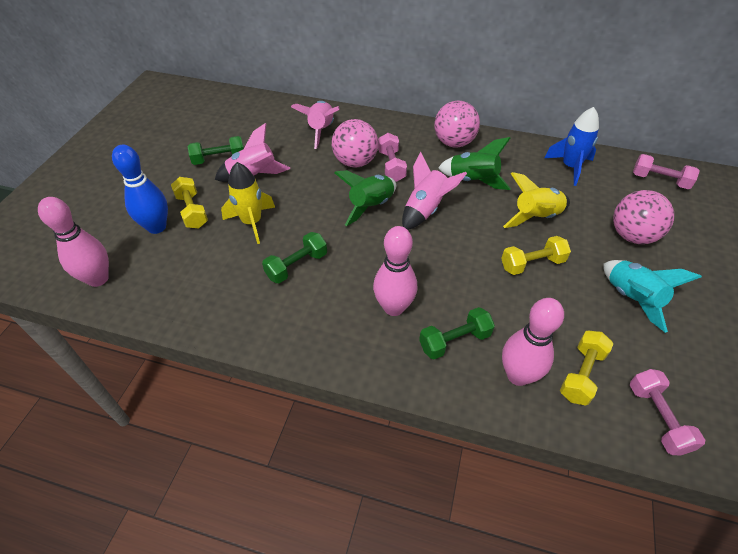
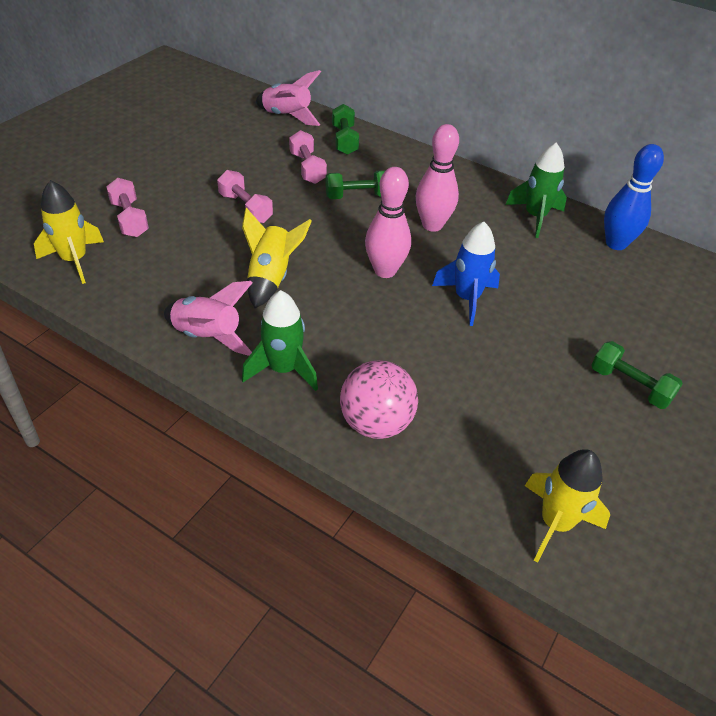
pink ball: 3 -> 1
pink bowling pin: 3 -> 2
pink rocket: 3 -> 2
turquoise rocket: 1 -> 0
yellow dumbbell: 3 -> 0
yellow rocket: 2 -> 3

